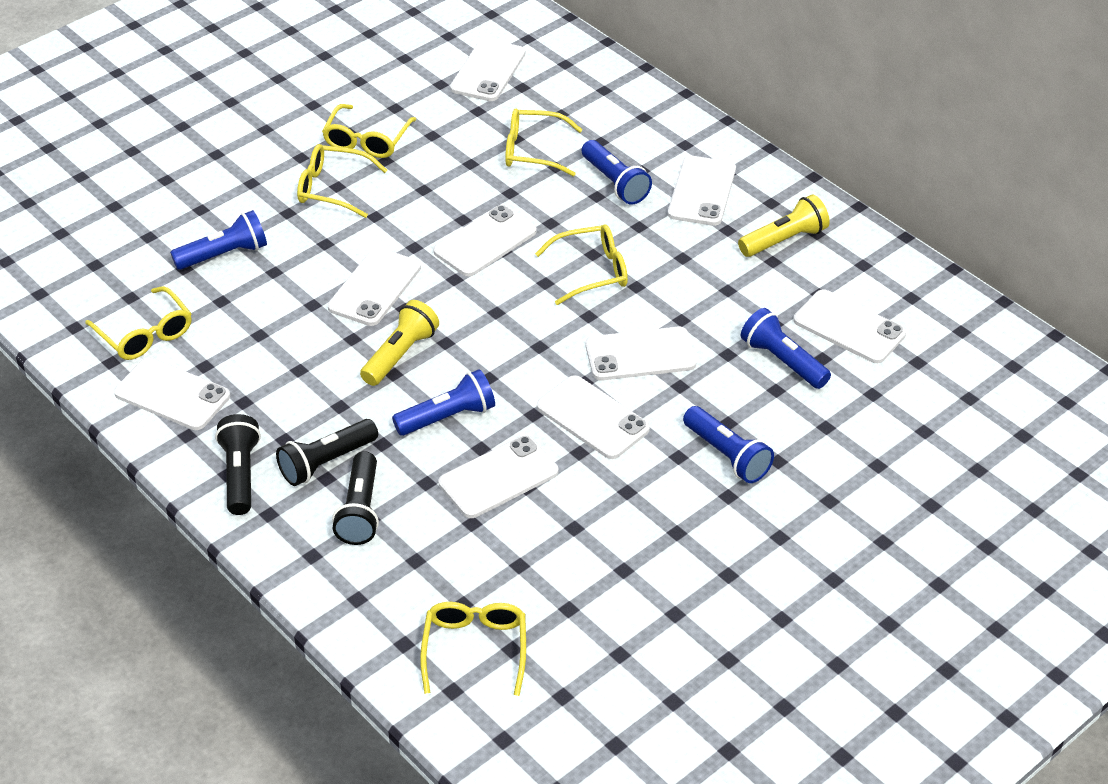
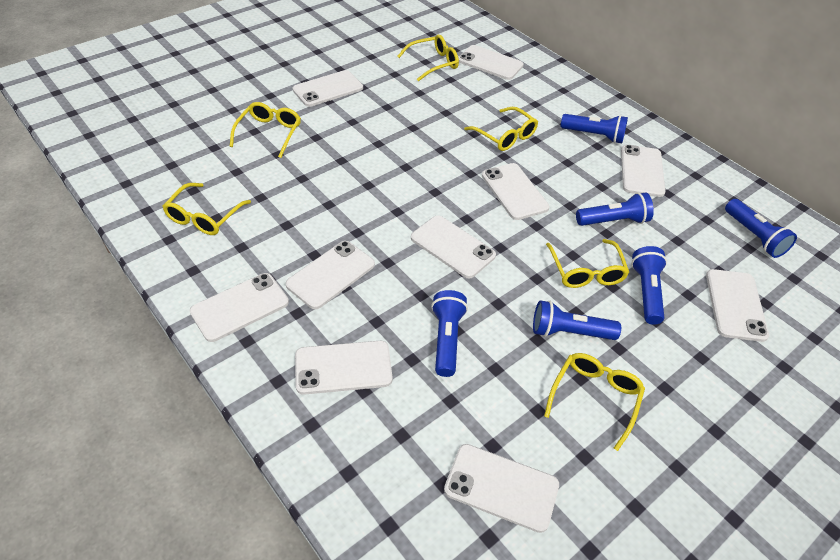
black flashlight: 3 -> 0
blue flashlight: 5 -> 6
white phone: 9 -> 10
yellow flashlight: 2 -> 0

